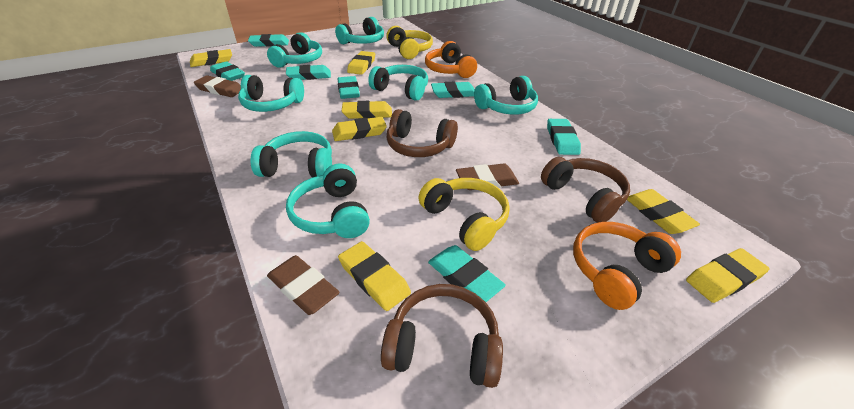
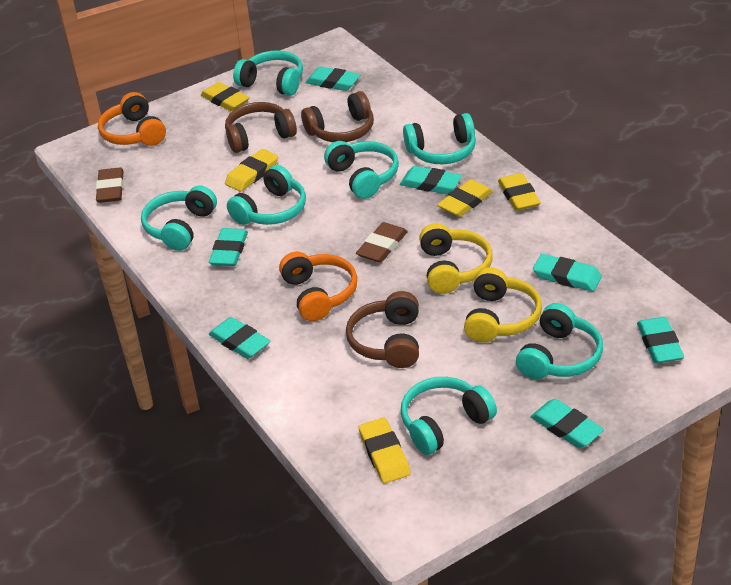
brown eraser: 3 -> 2
yellow eraser: 7 -> 5

